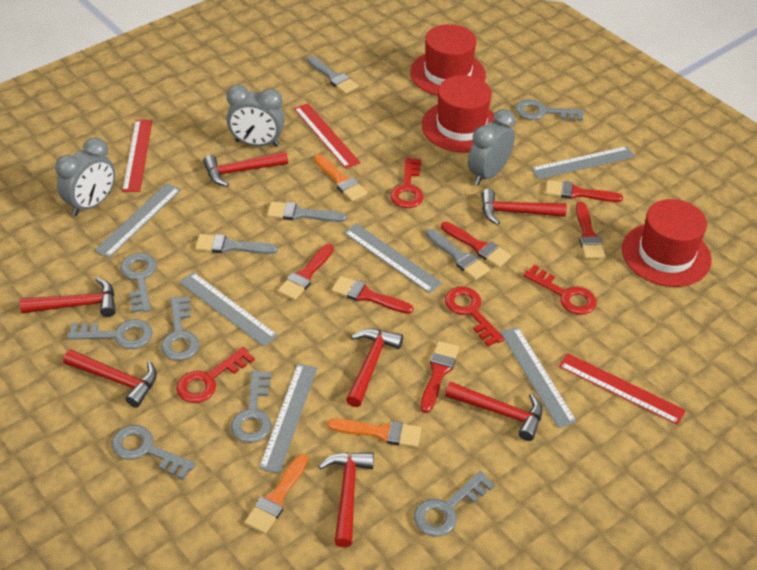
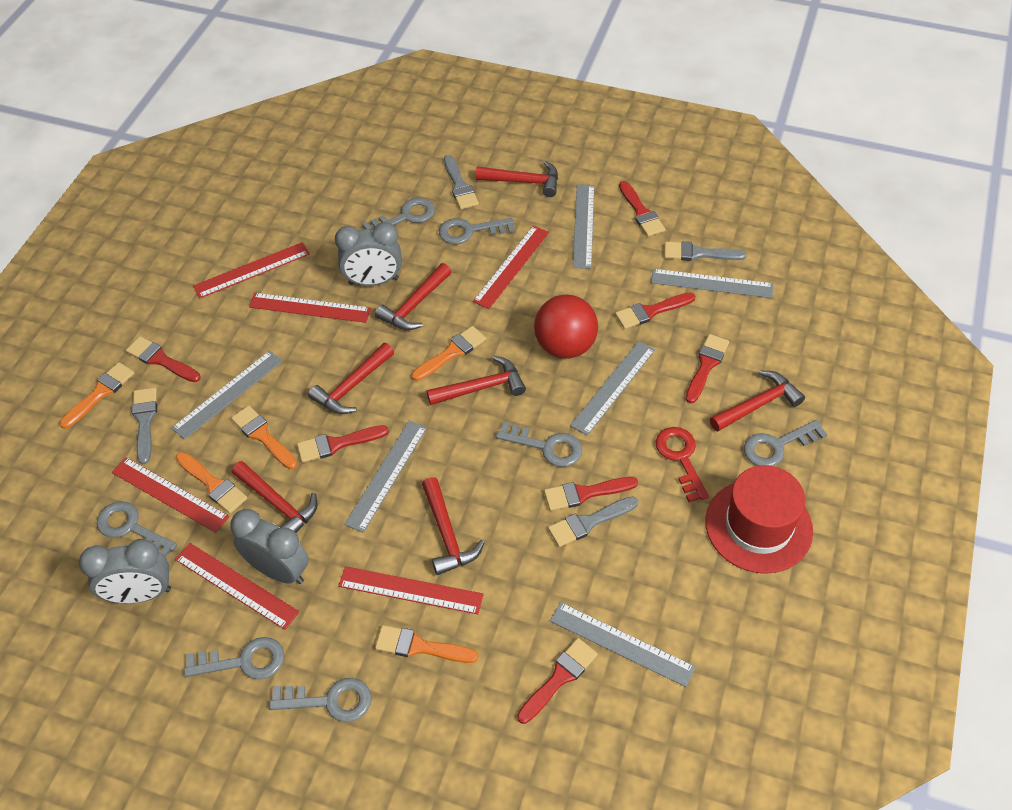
orange brush: 3 -> 5
red ball: 0 -> 1
red brush: 6 -> 7
red hat: 3 -> 1
red key: 4 -> 1
red ruler: 3 -> 6

